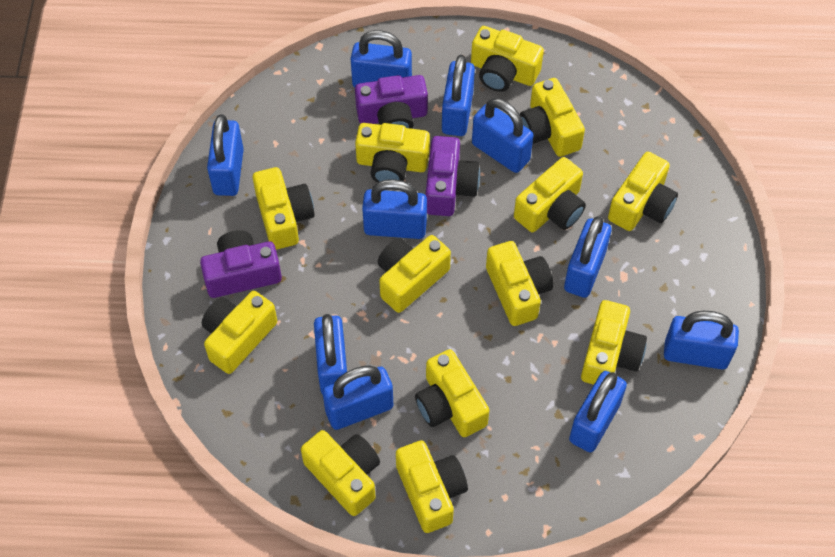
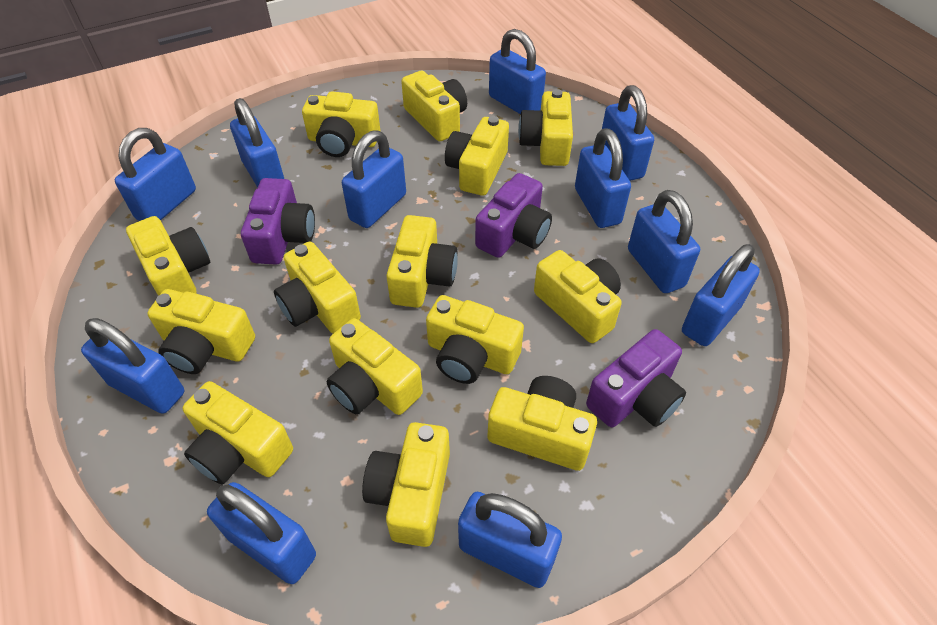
blue padlock: 10 -> 11
yellow camera: 13 -> 14

